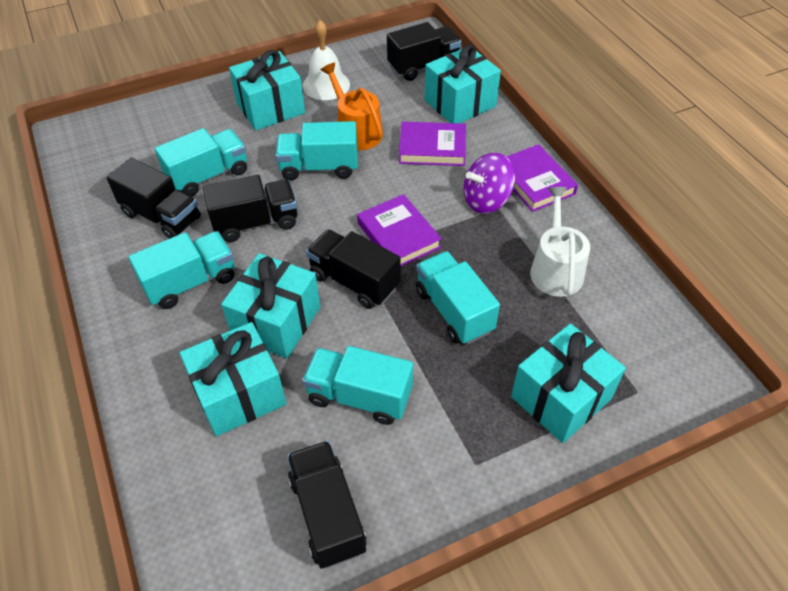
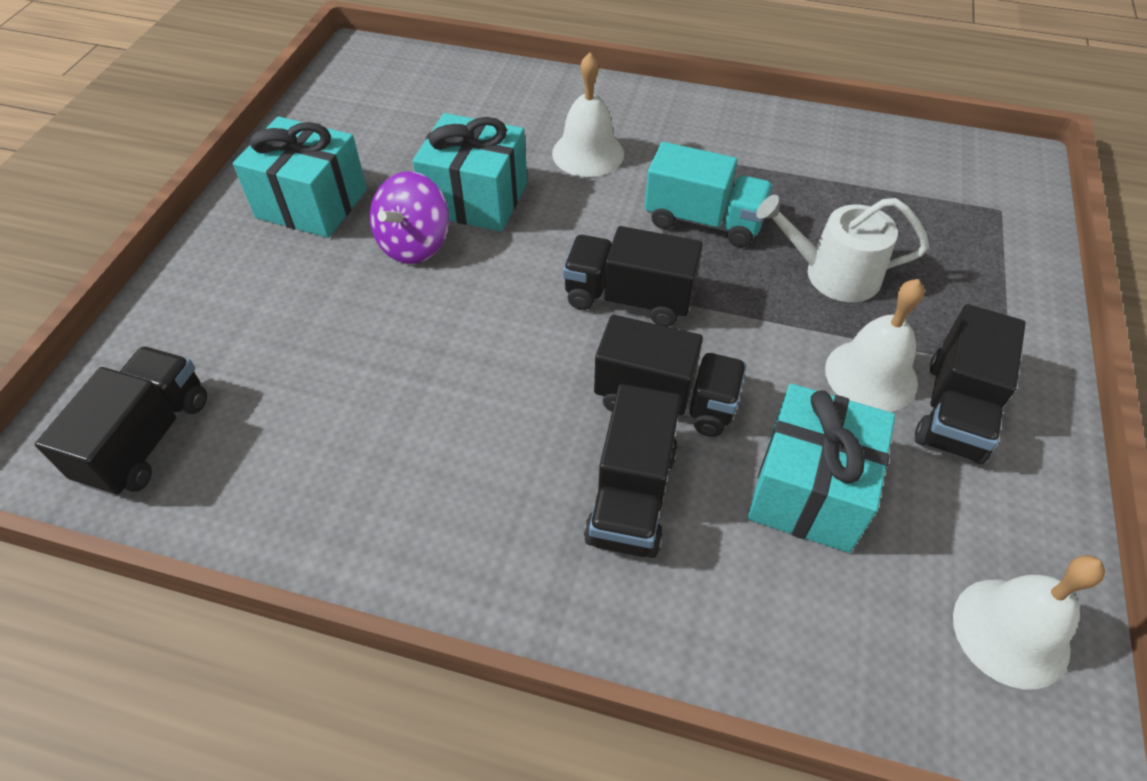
orange watering can: 1 -> 0
purple book: 3 -> 0
turquoise gift: 5 -> 3
turquoise truck: 5 -> 1
white bell: 1 -> 3

